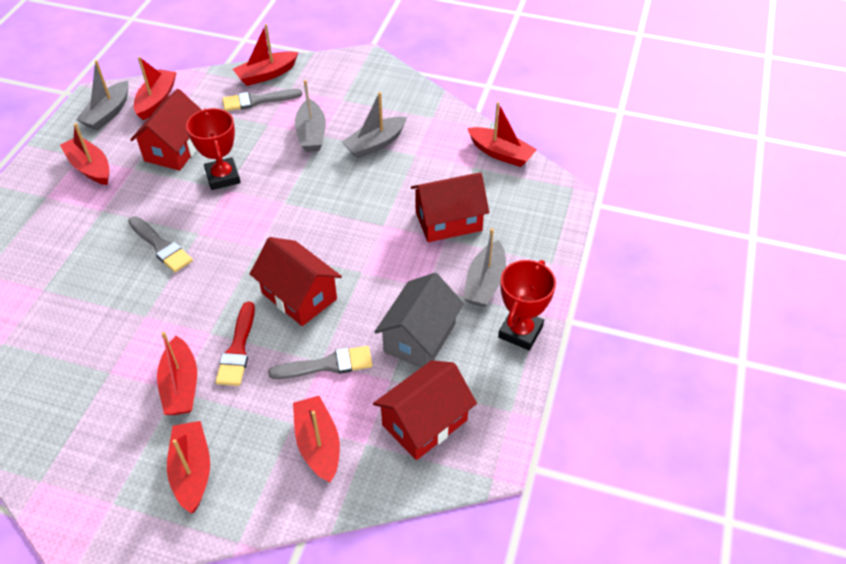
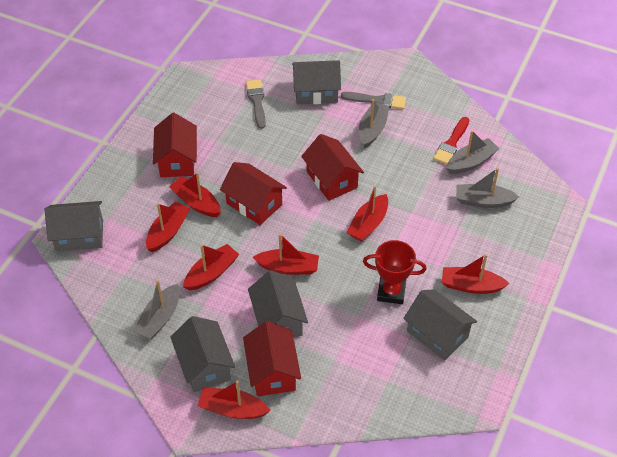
grey brush: 3 -> 2
grey house: 1 -> 5
red trophy: 2 -> 1

